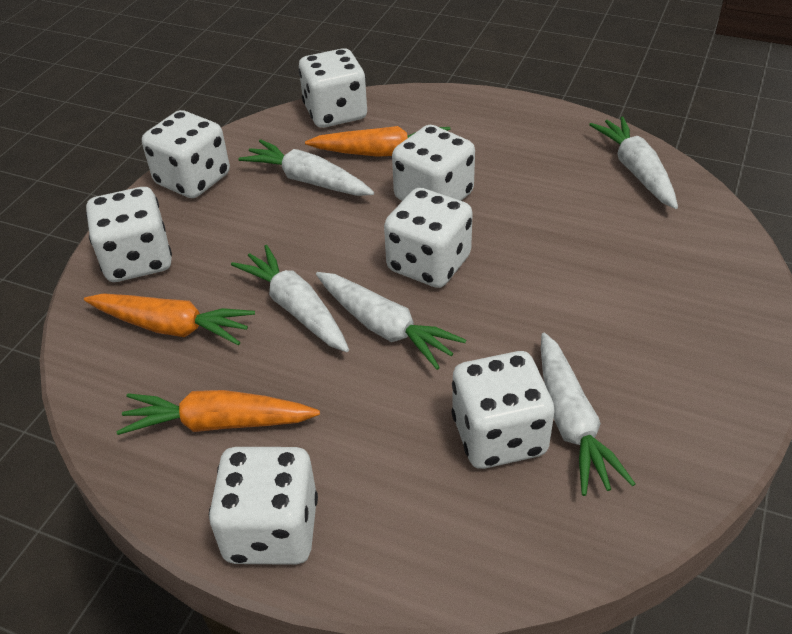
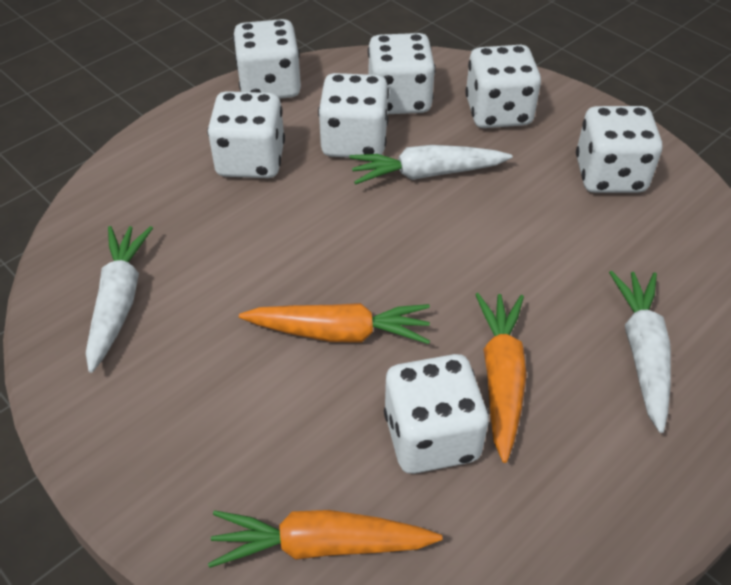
white carrot: 5 -> 3

